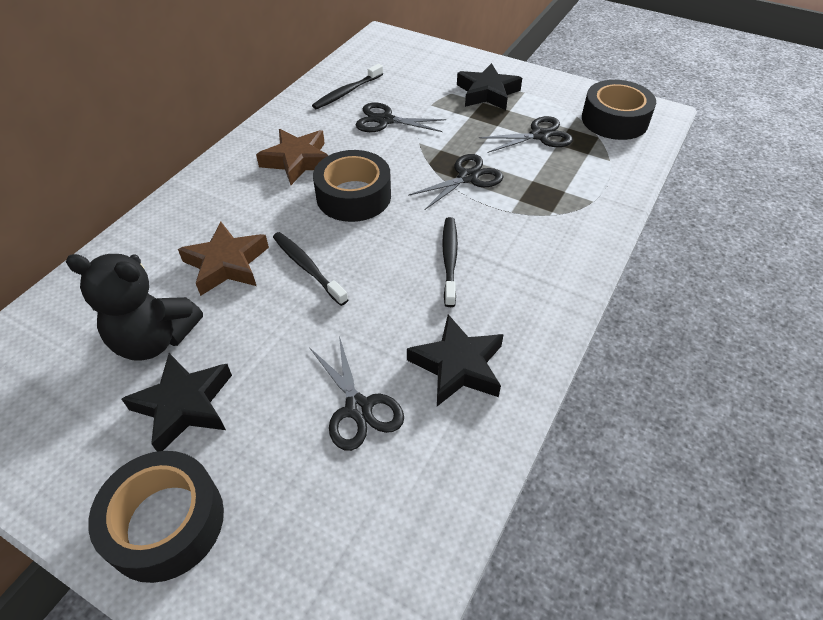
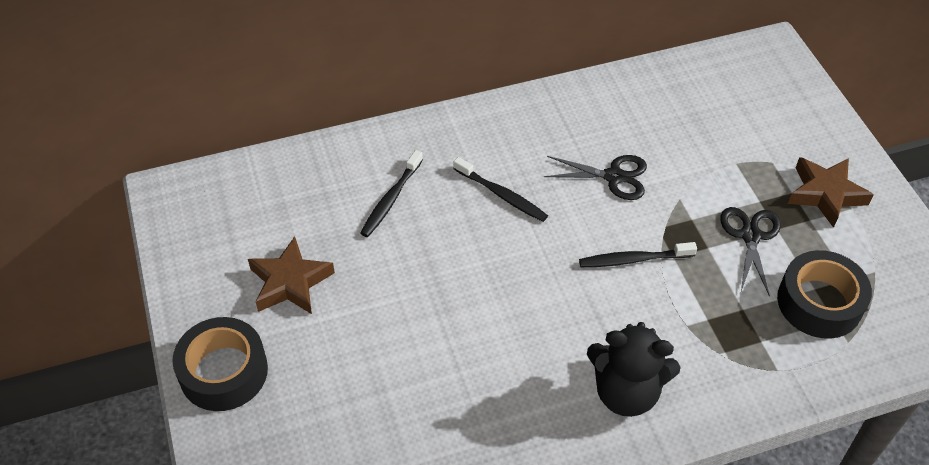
black scissors: 4 -> 2
black star: 3 -> 0
black tape: 3 -> 2

